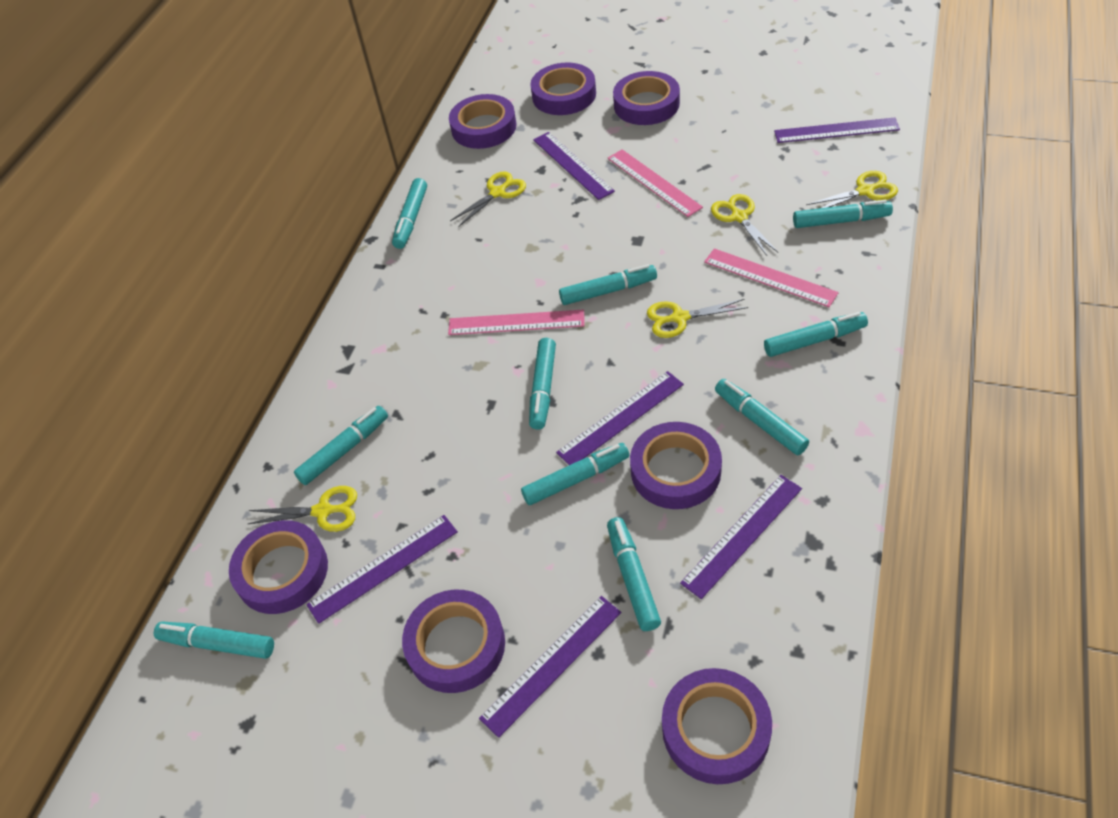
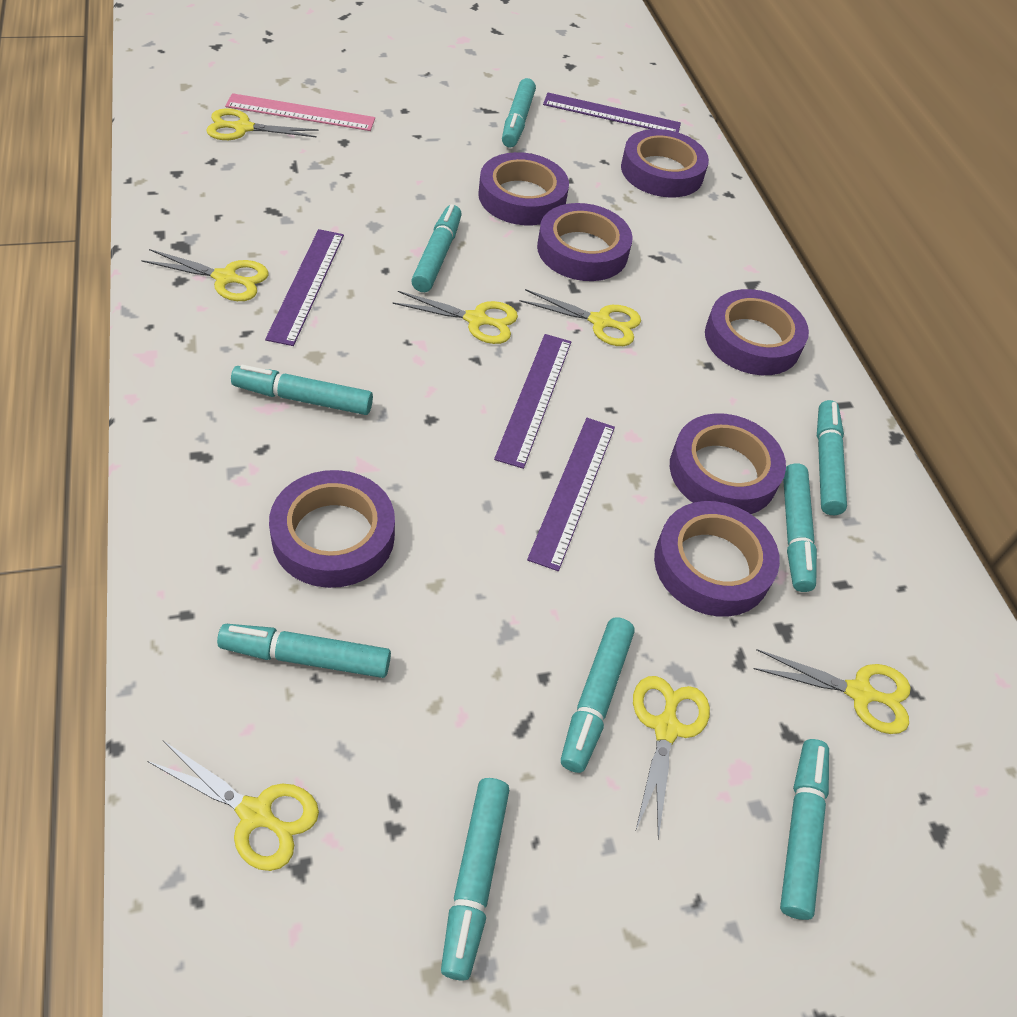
pink ruler: 3 -> 1
purple ruler: 6 -> 4
turquoise marker: 10 -> 9
yellow scissors: 5 -> 7

